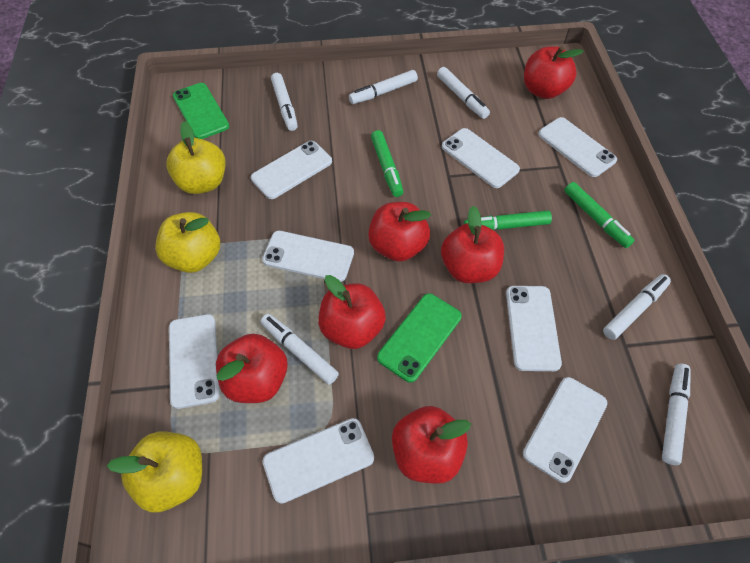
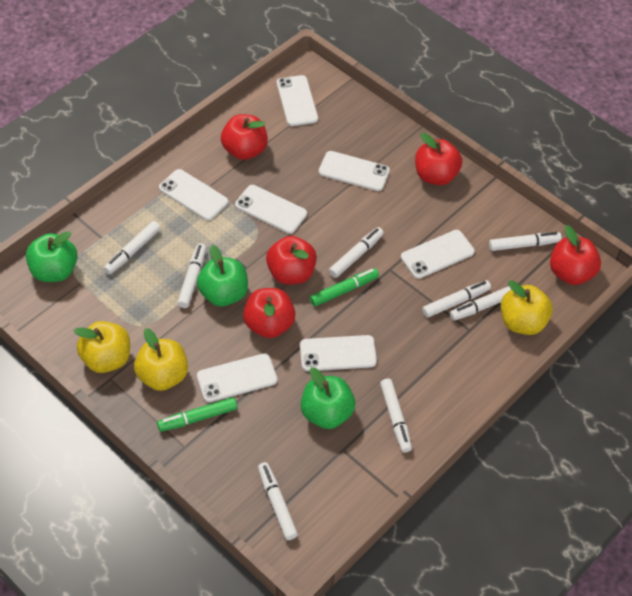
green apple: 0 -> 3
green marker: 3 -> 2
green phone: 2 -> 0
red apple: 6 -> 5
white marker: 6 -> 8
white phone: 8 -> 7

